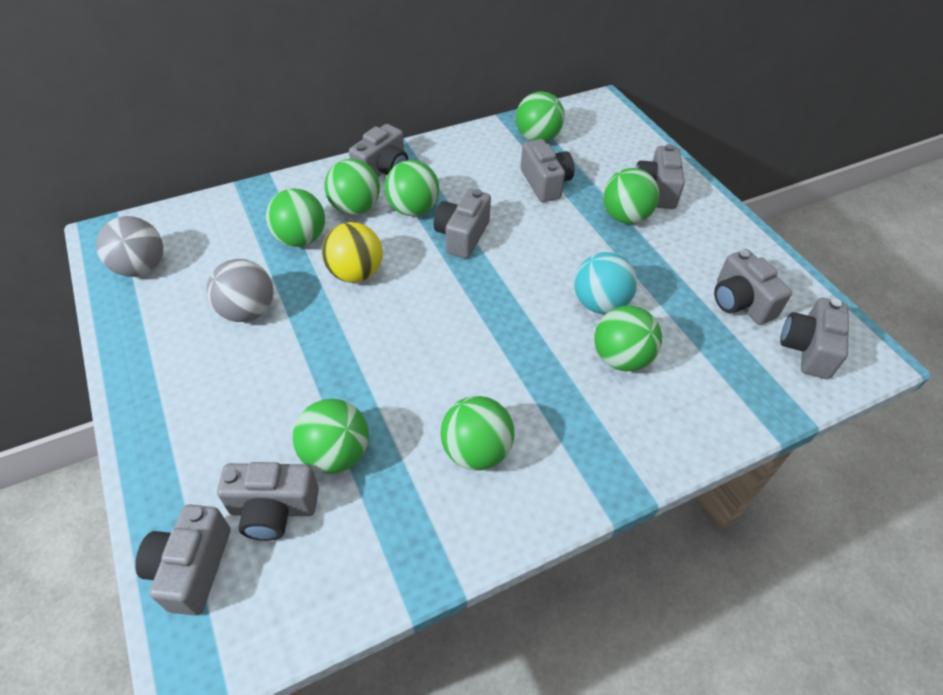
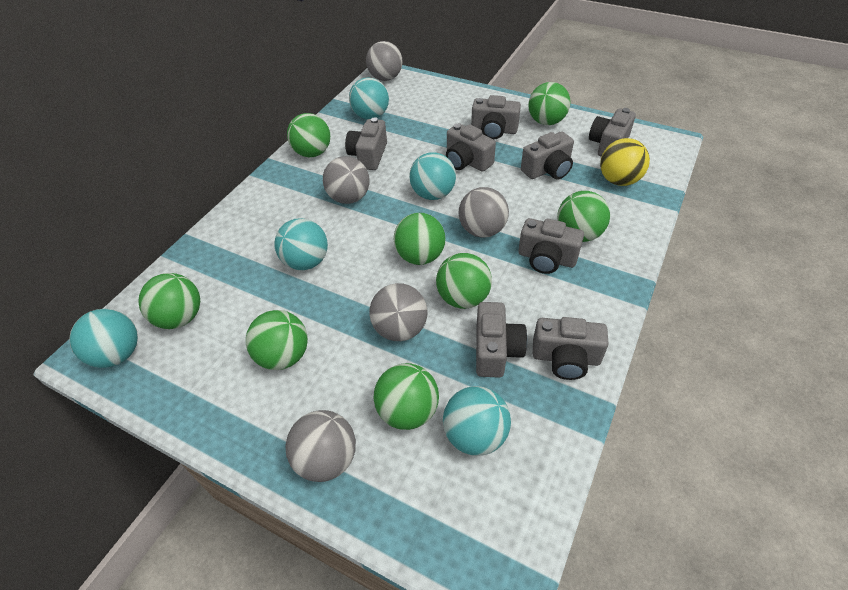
grey ball: 2 -> 5
turquoise ball: 1 -> 5

